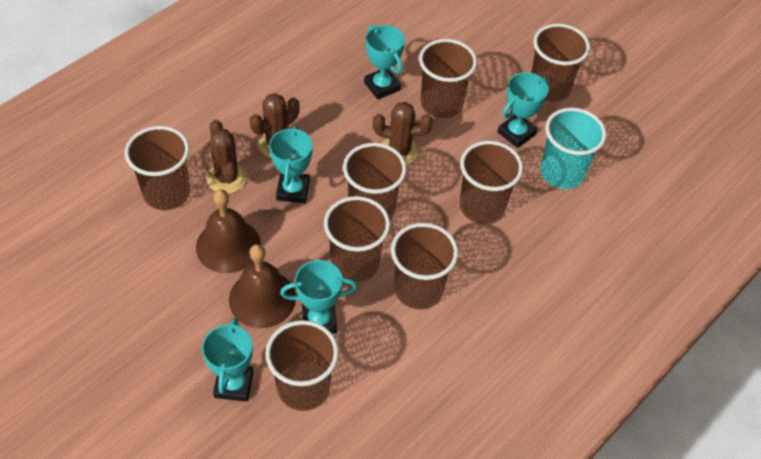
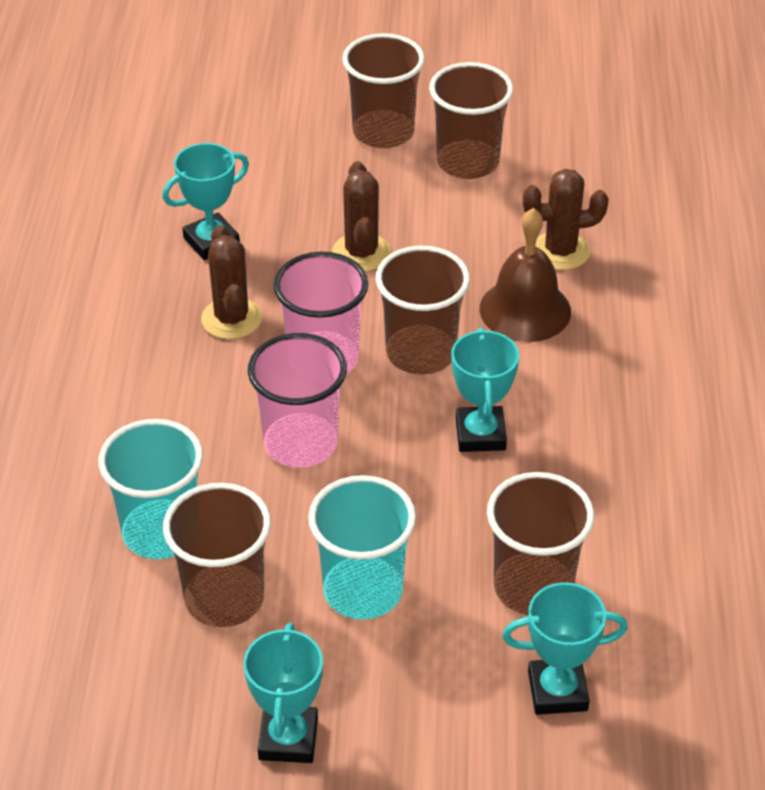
brown bell: 2 -> 1
brown cup: 8 -> 5
pink cup: 0 -> 2
turquoise cup: 1 -> 2
turquoise trophy: 5 -> 4

